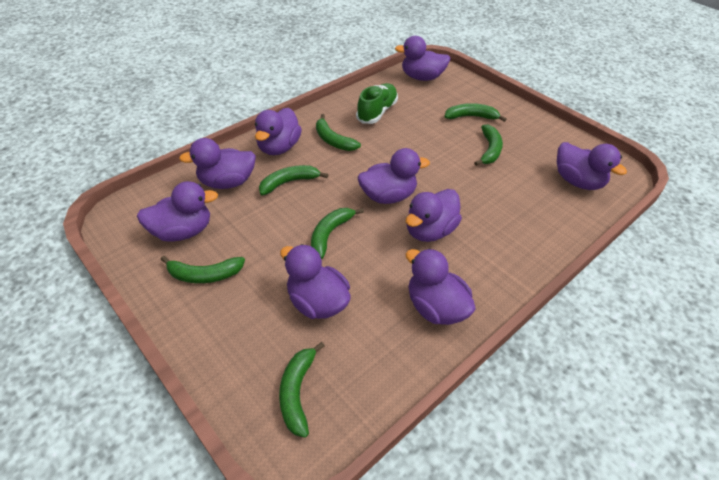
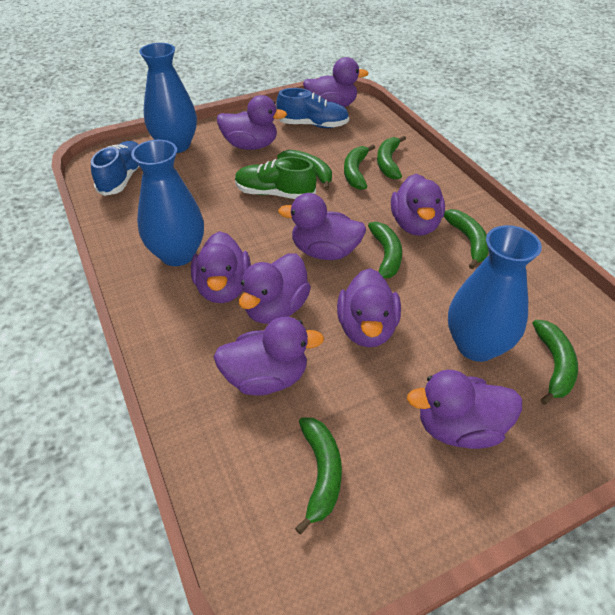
blue shoe: 0 -> 2
blue vase: 0 -> 3

